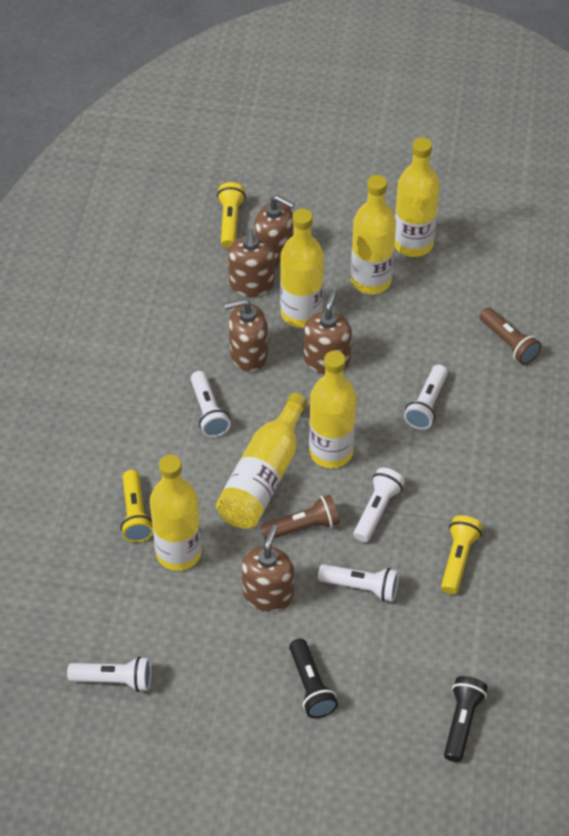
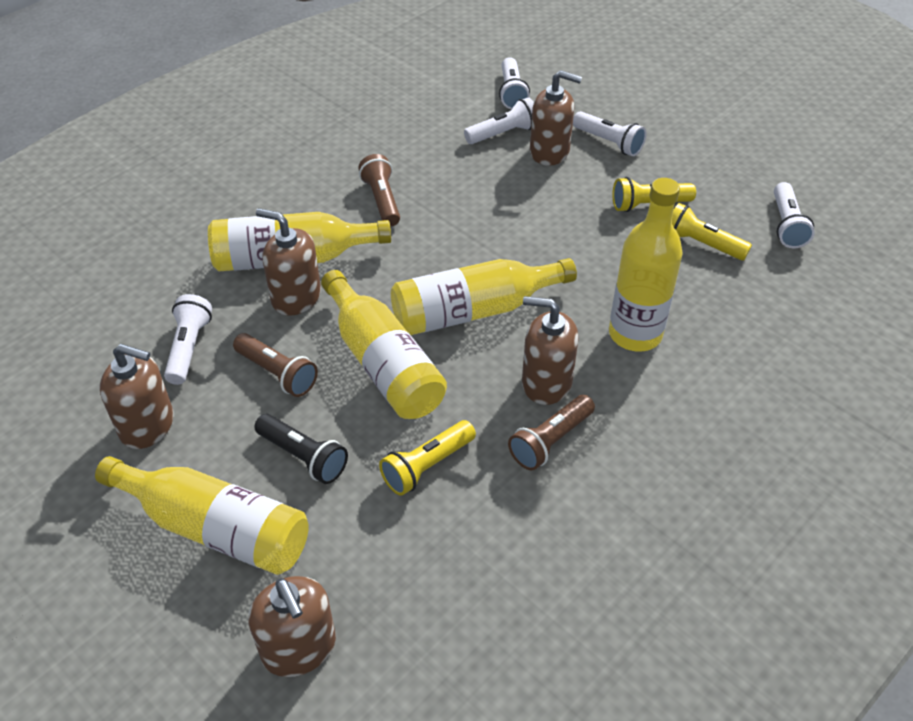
black flashlight: 2 -> 1
brown flashlight: 2 -> 3
yellow bottle: 6 -> 5

